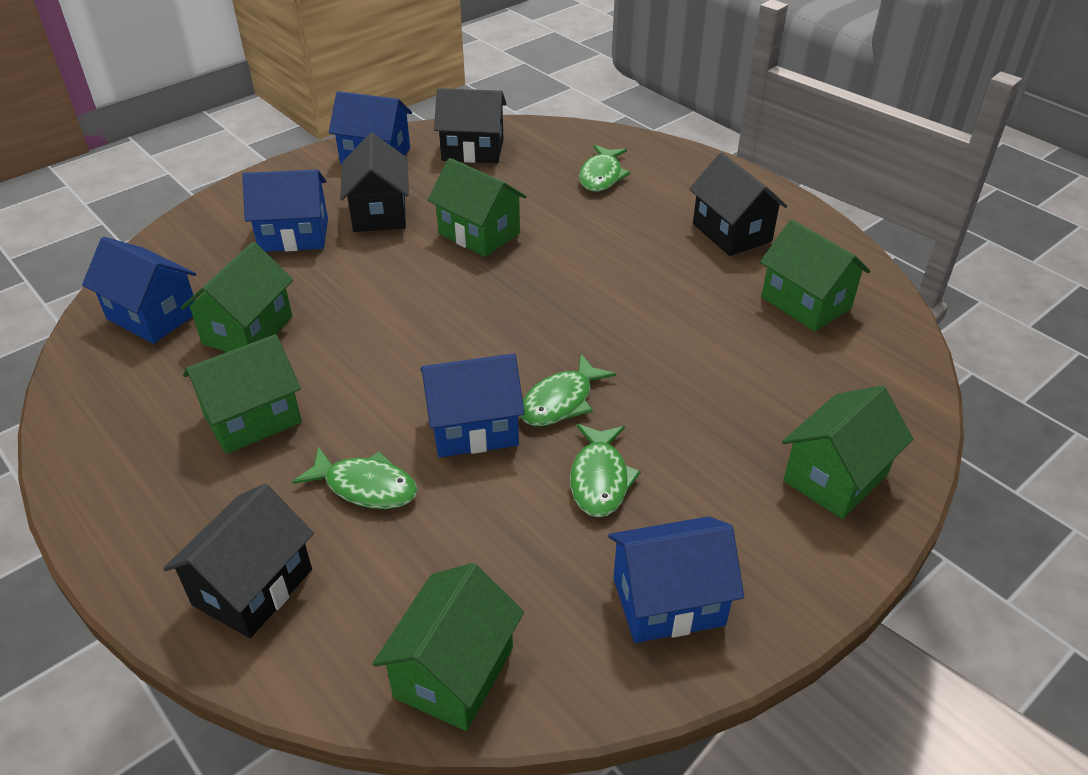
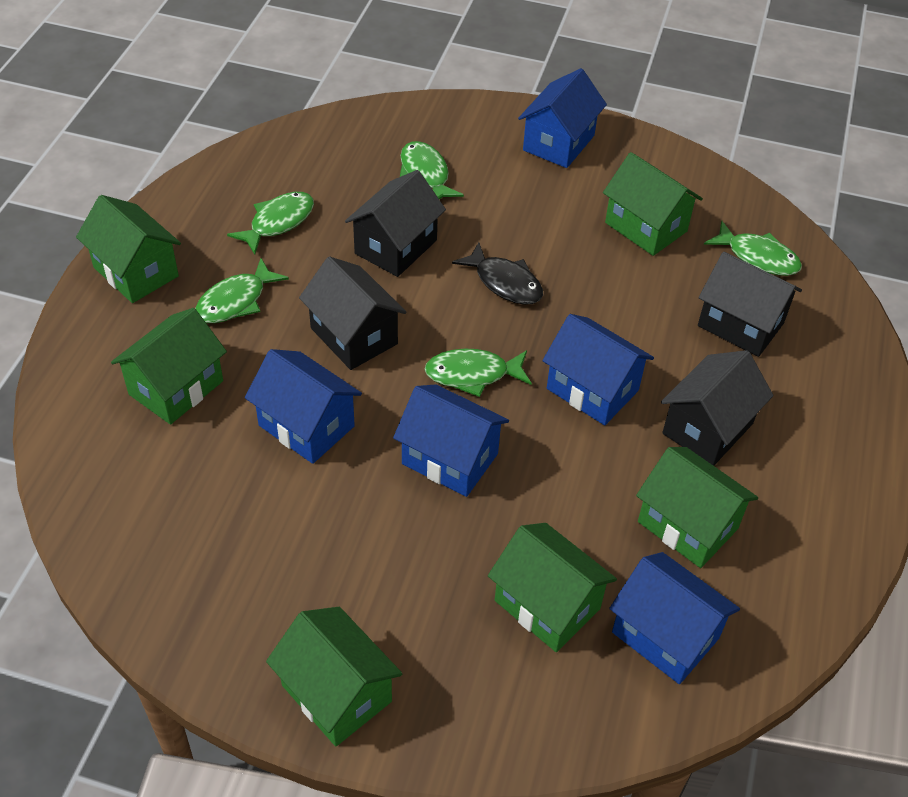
black fish: 0 -> 1
green fish: 4 -> 5

